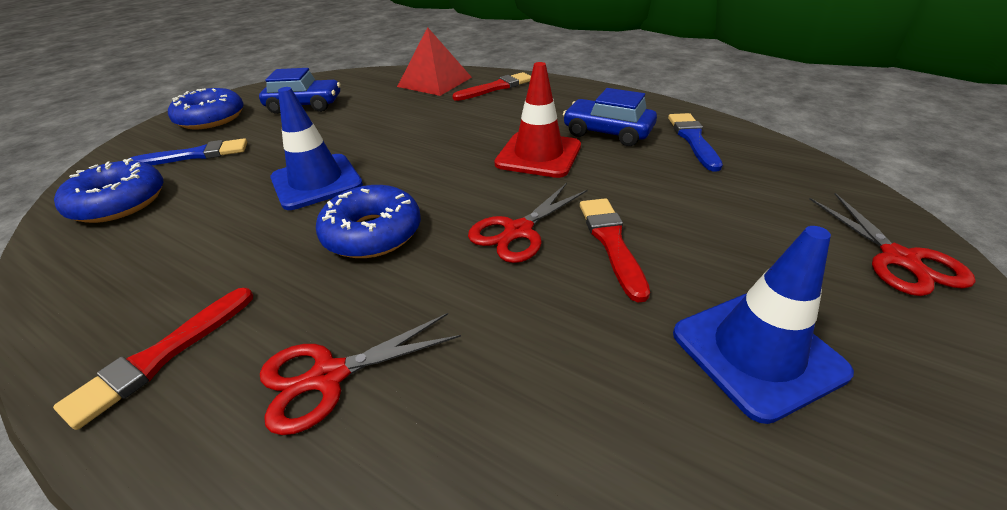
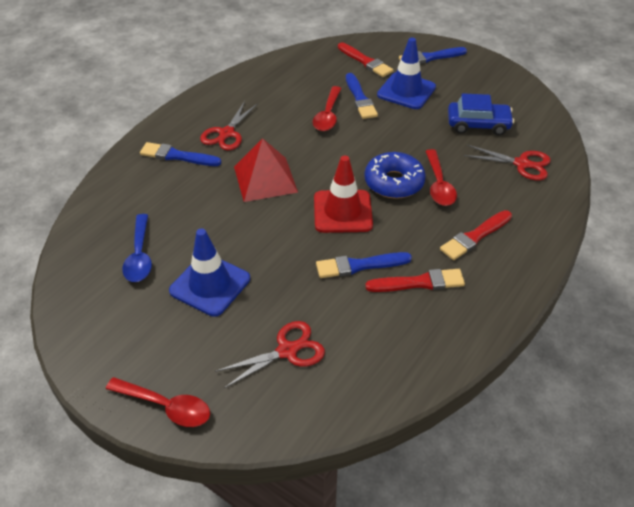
blue brush: 2 -> 4
blue car: 2 -> 1
blue donut: 3 -> 1
blue spoon: 0 -> 1
red spoon: 0 -> 3

